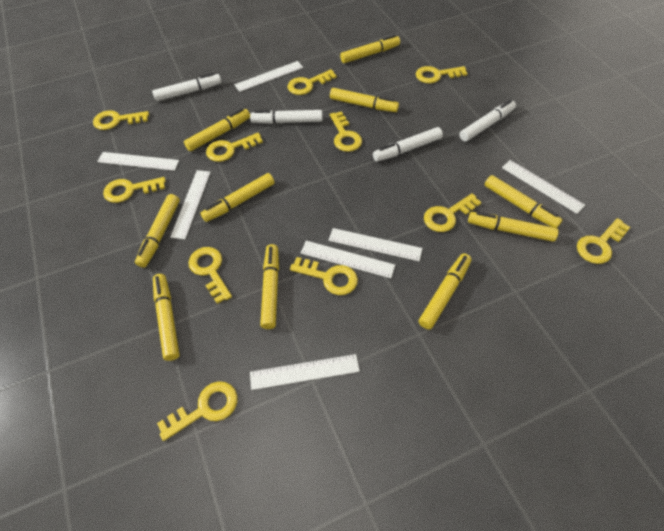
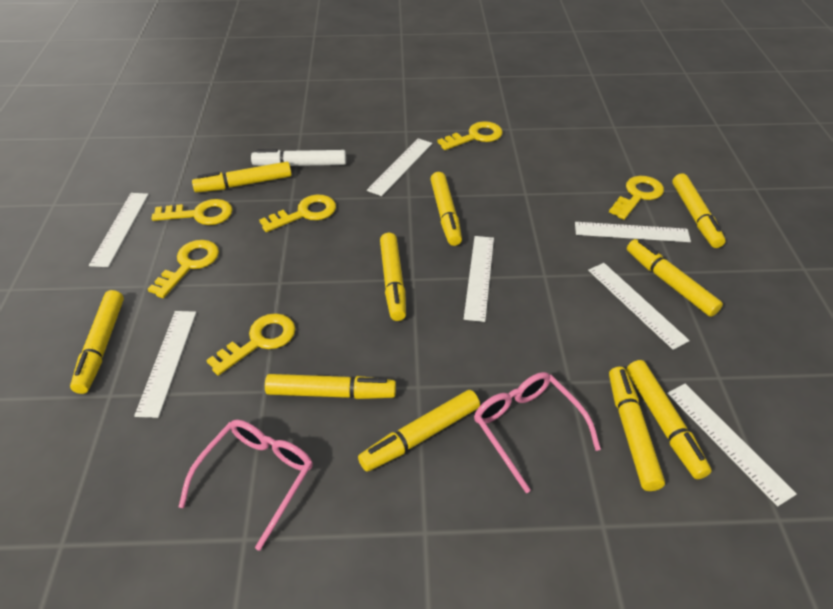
pink glasses: 0 -> 2
white marker: 4 -> 1
yellow key: 11 -> 6

